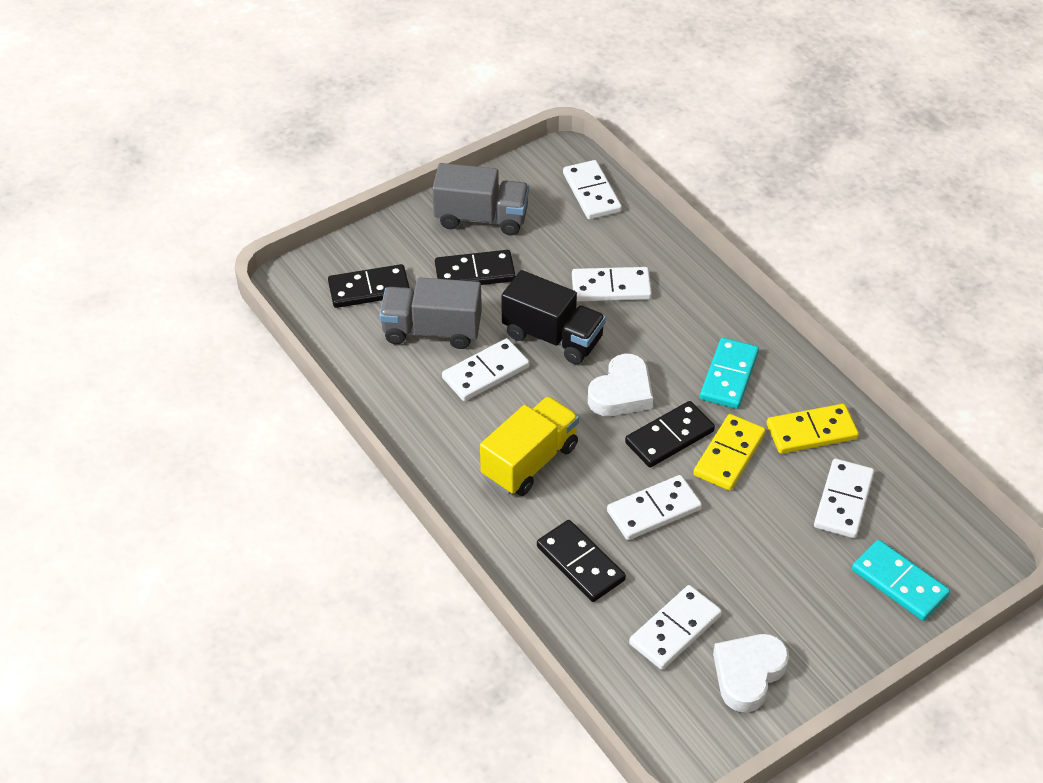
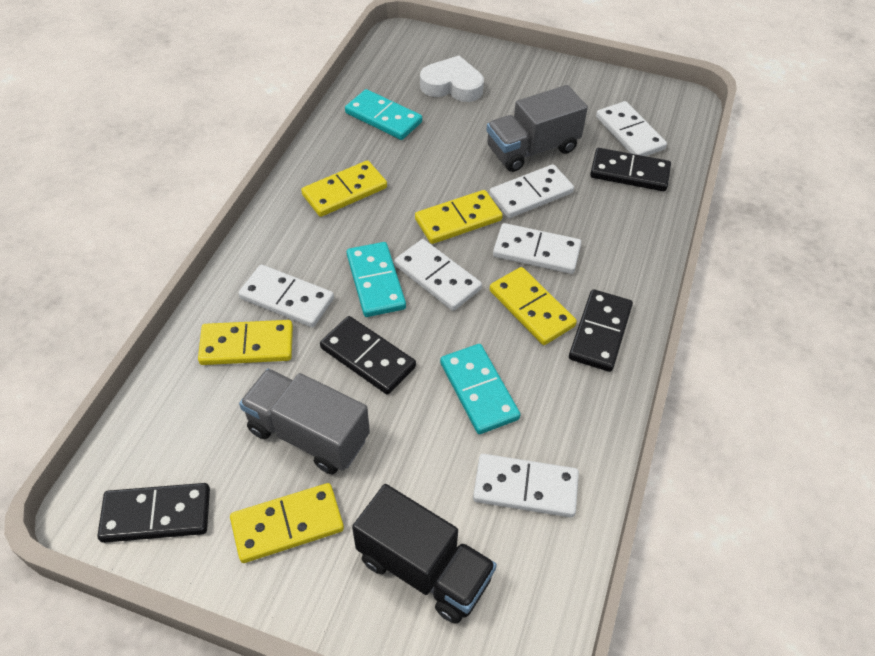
turquoise domino: 2 -> 3
white heart: 2 -> 1
yellow domino: 2 -> 5
yellow truck: 1 -> 0

